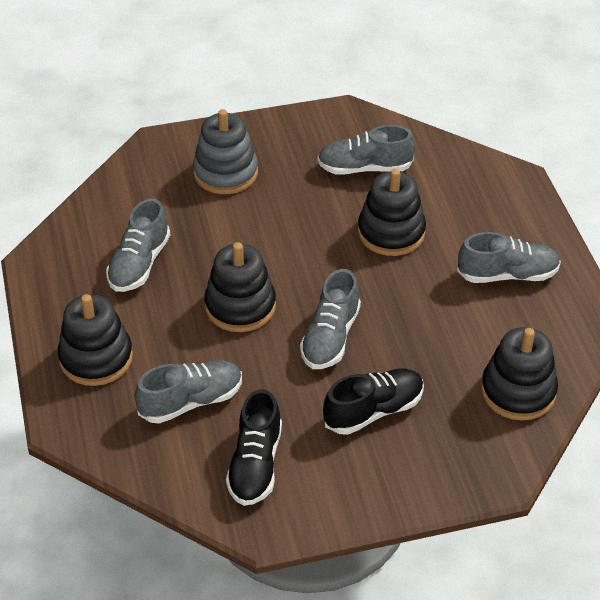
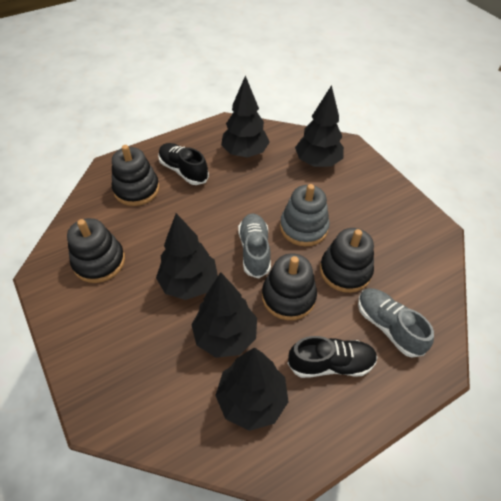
black tree: 0 -> 5
grey shoe: 5 -> 2

